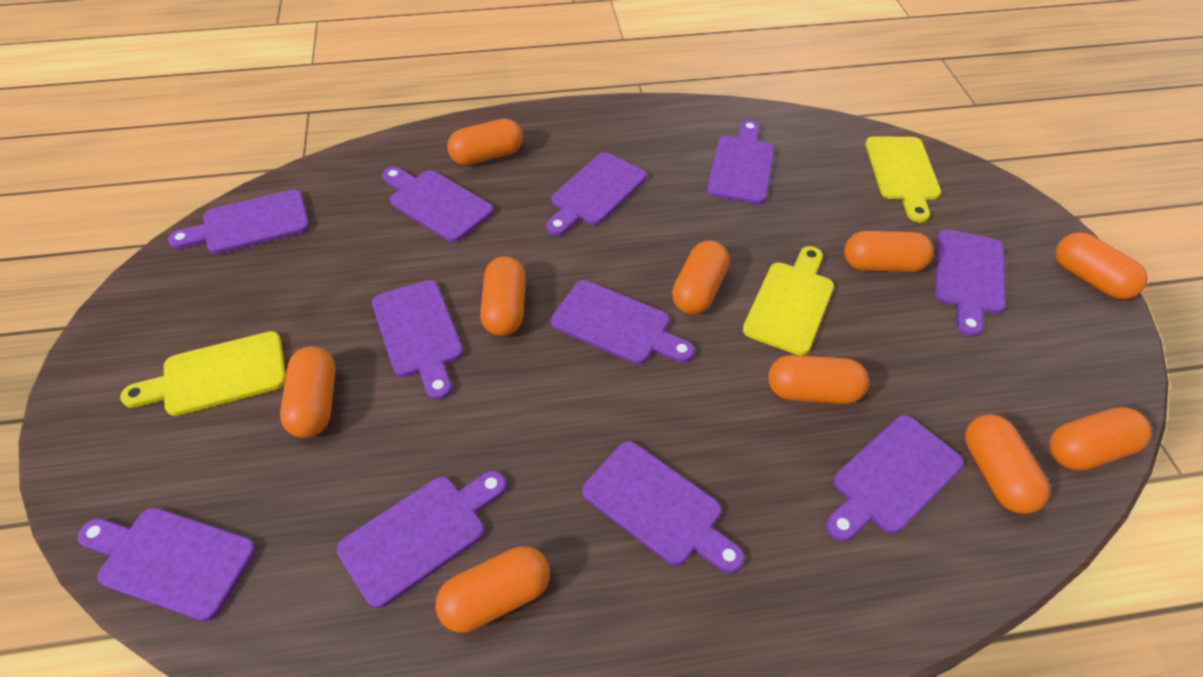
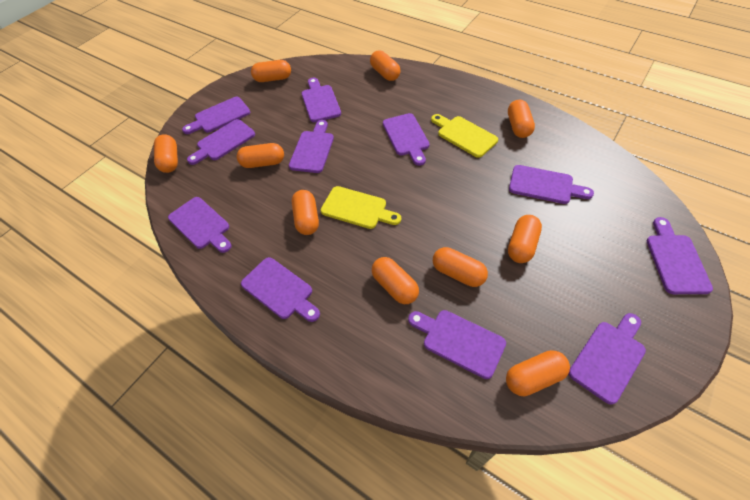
yellow cutting board: 3 -> 2

